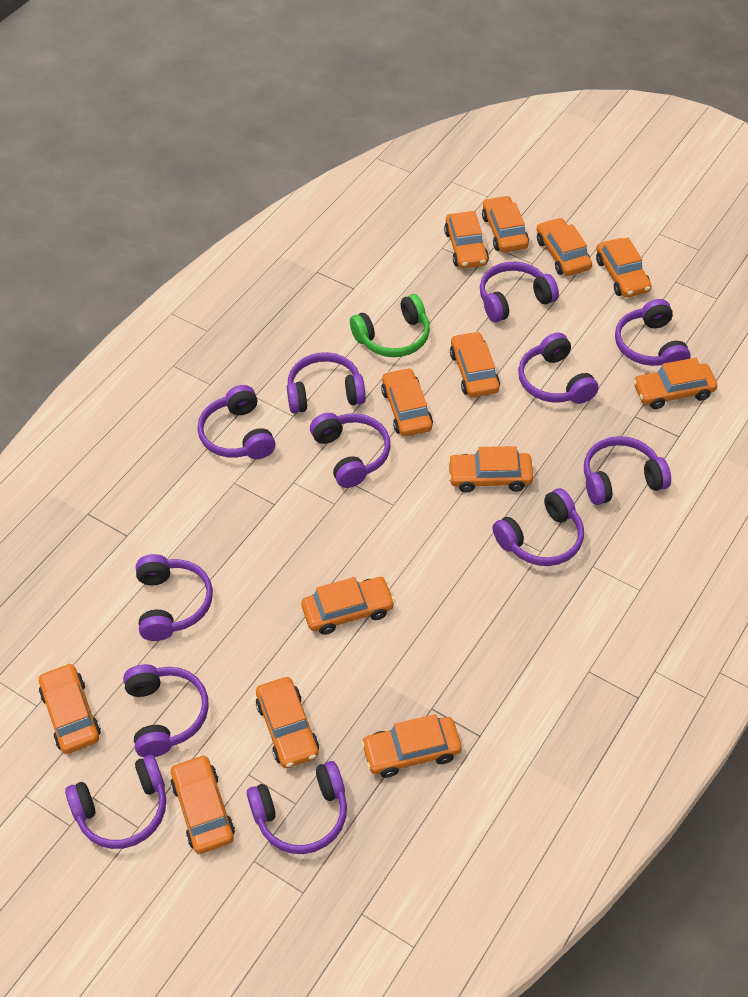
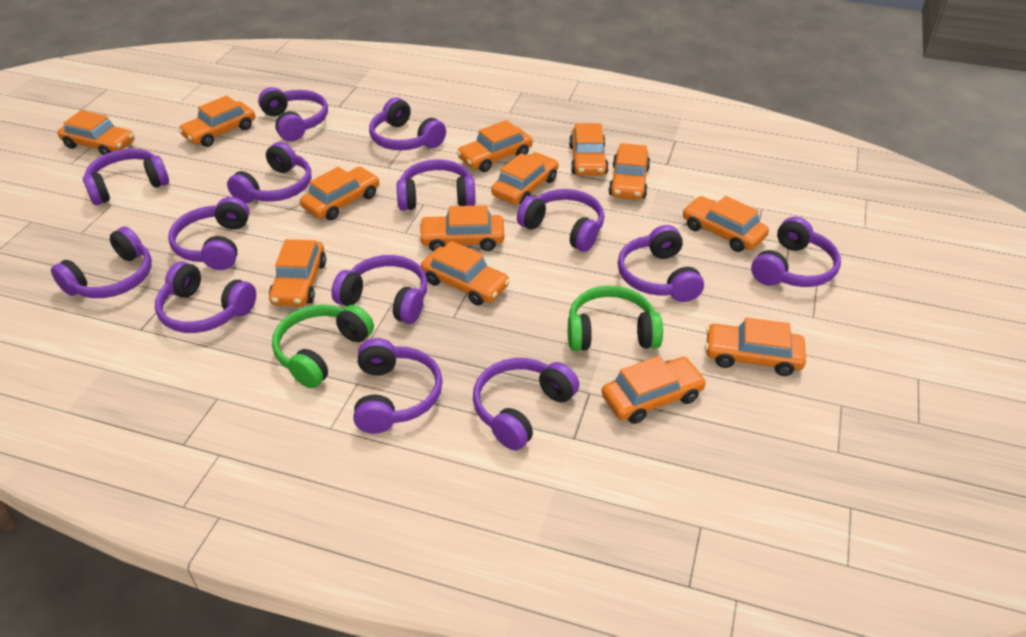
green headphones: 1 -> 2
purple headphones: 12 -> 14

